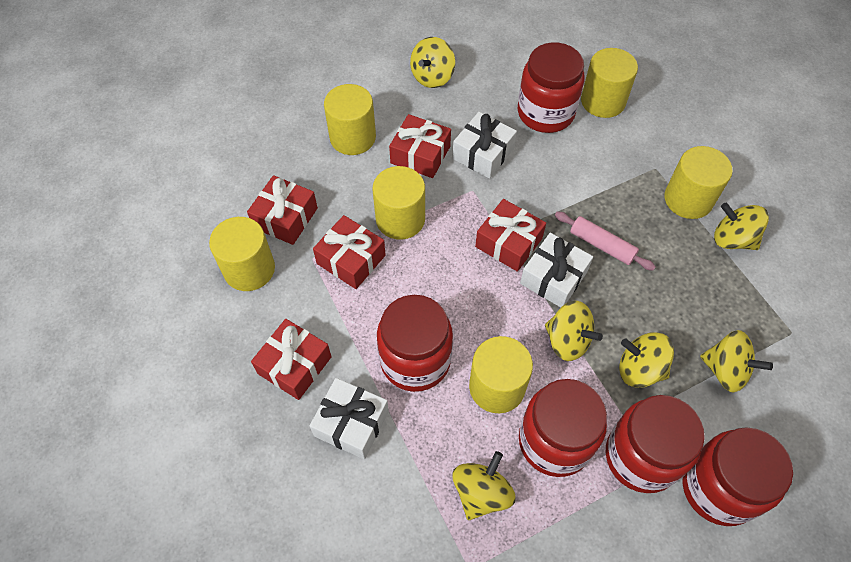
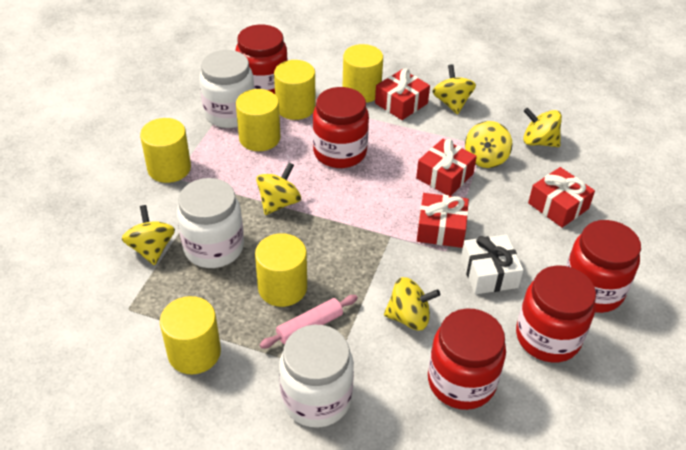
red gift: 5 -> 4
white gift: 3 -> 1
white jar: 0 -> 3

